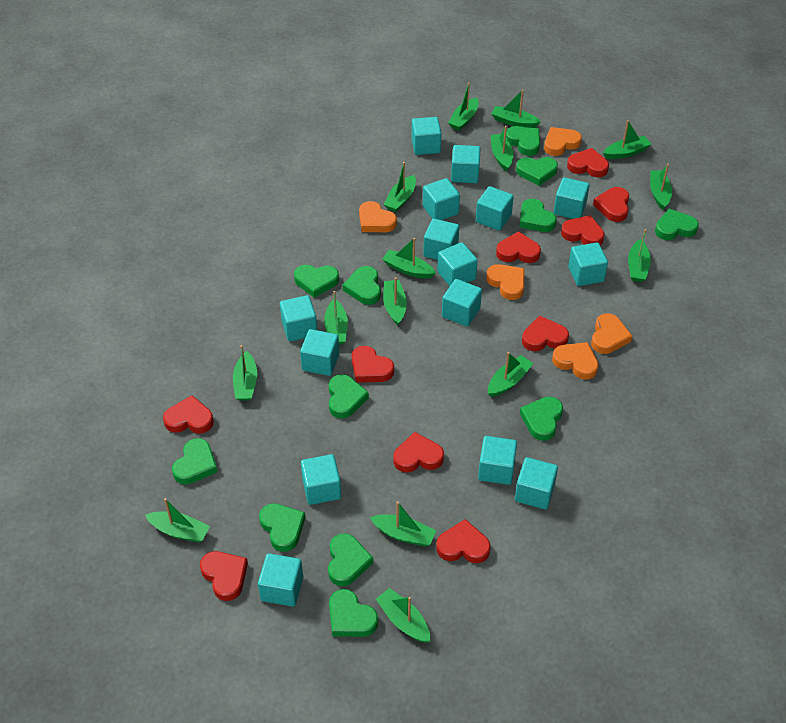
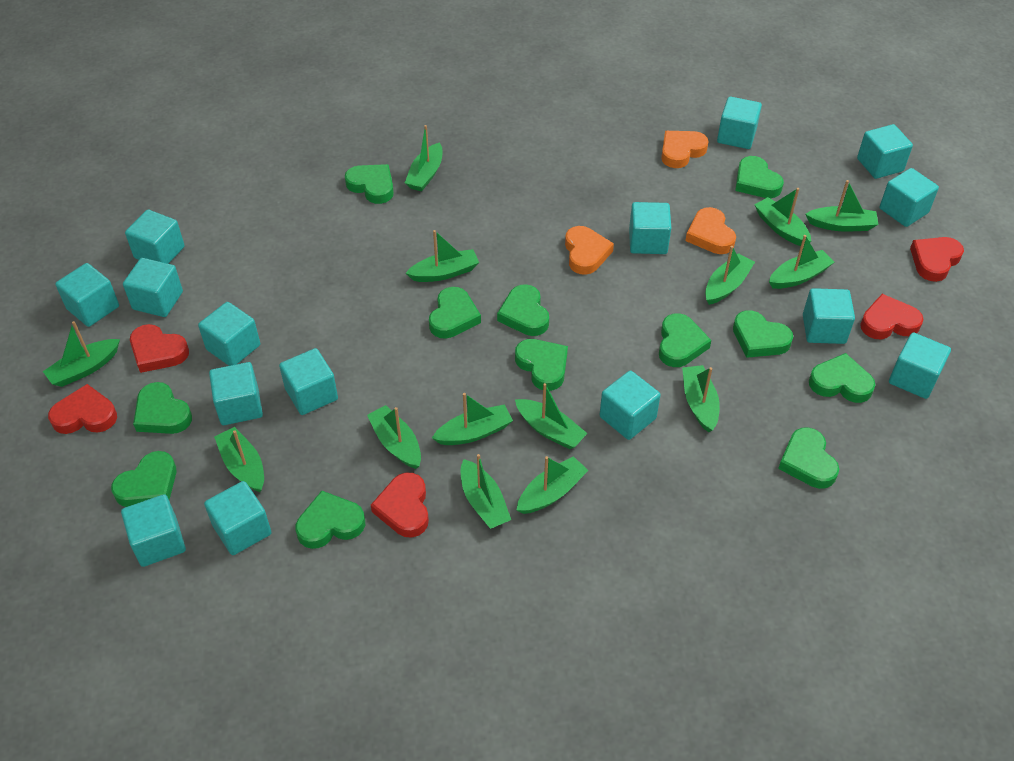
green boat: 15 -> 14
orange heart: 5 -> 3
red heart: 10 -> 5

